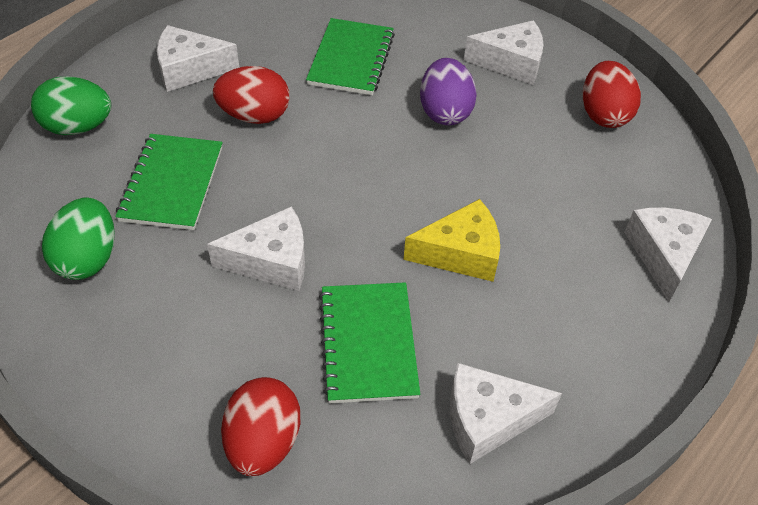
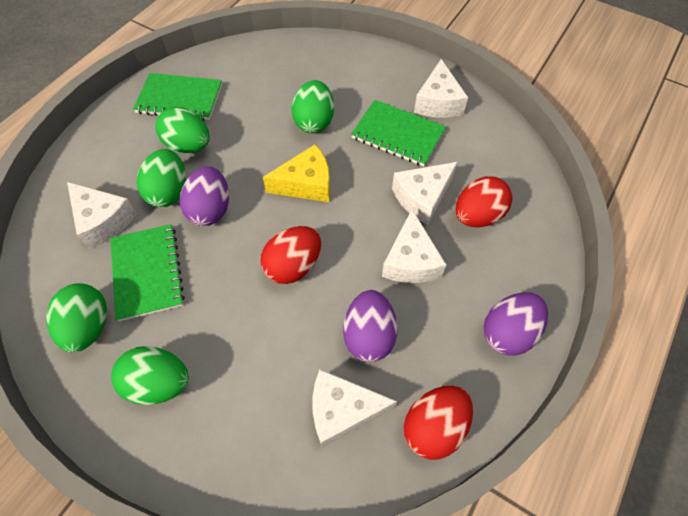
green egg: 2 -> 5
purple egg: 1 -> 3

